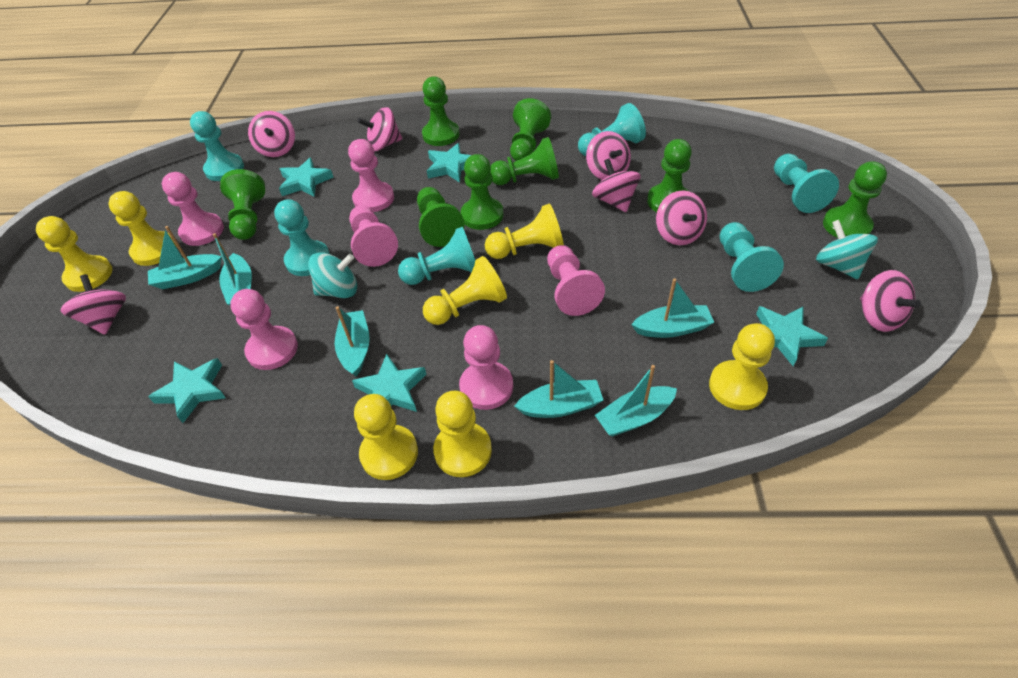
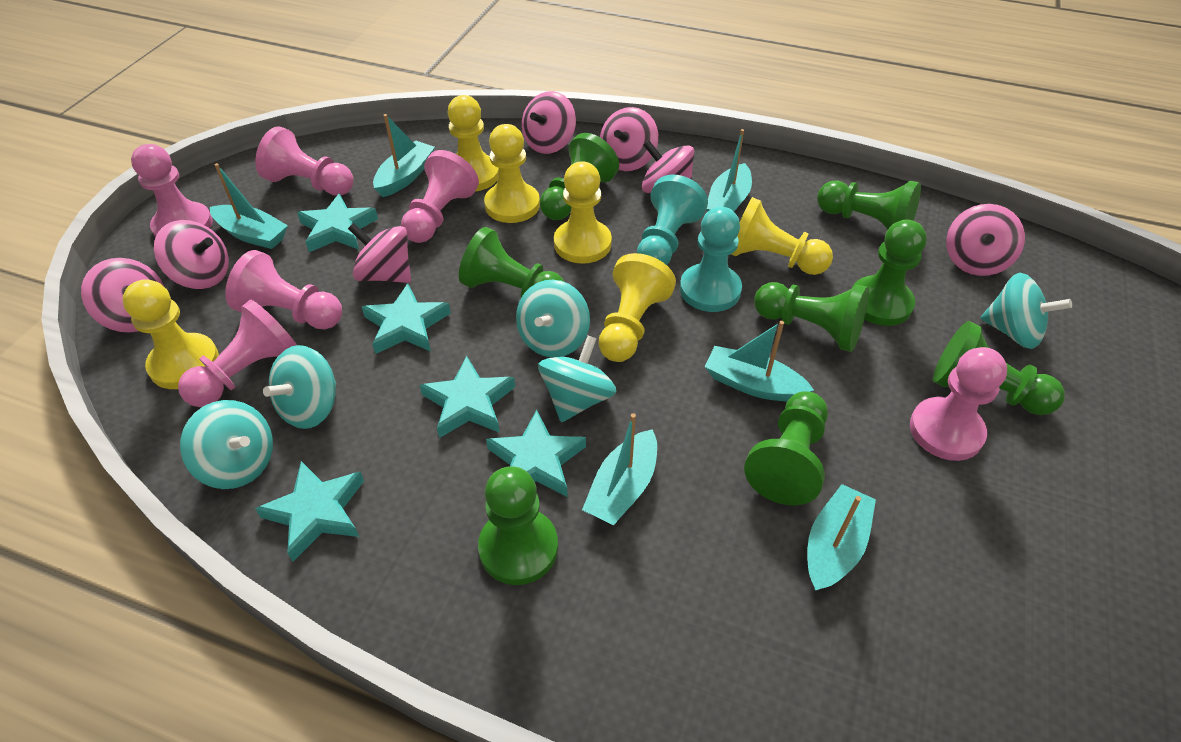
turquoise pawn: 6 -> 2
turquoise spinning top: 2 -> 5
yellow pawn: 7 -> 6

